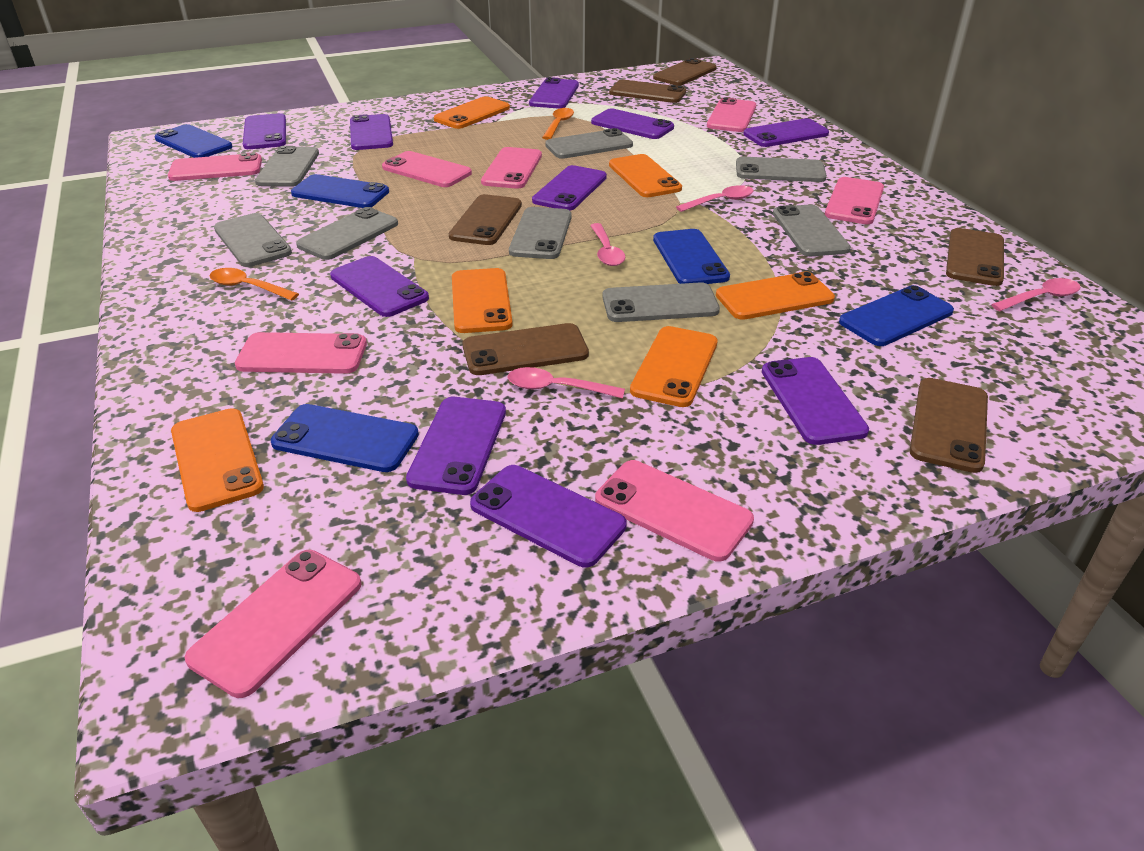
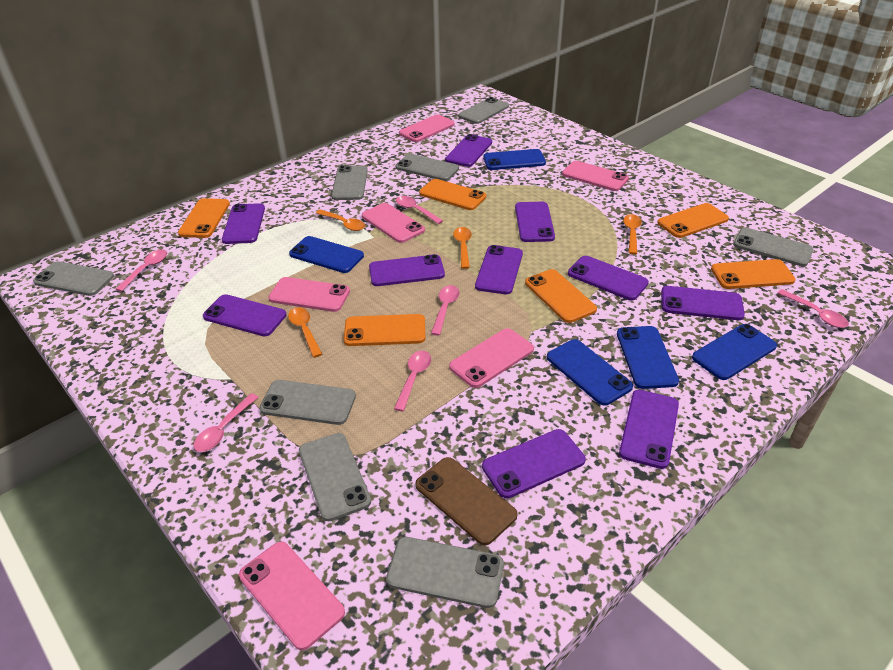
brown phone: 6 -> 1
orange spoon: 2 -> 4
pink phone: 8 -> 6
pink spoon: 4 -> 6

